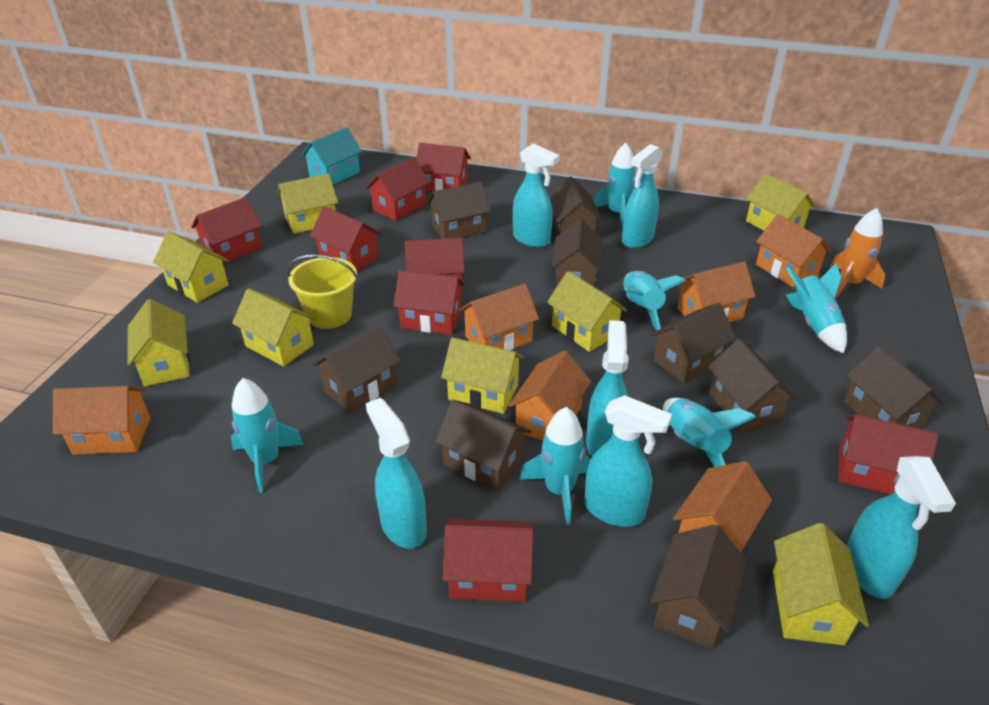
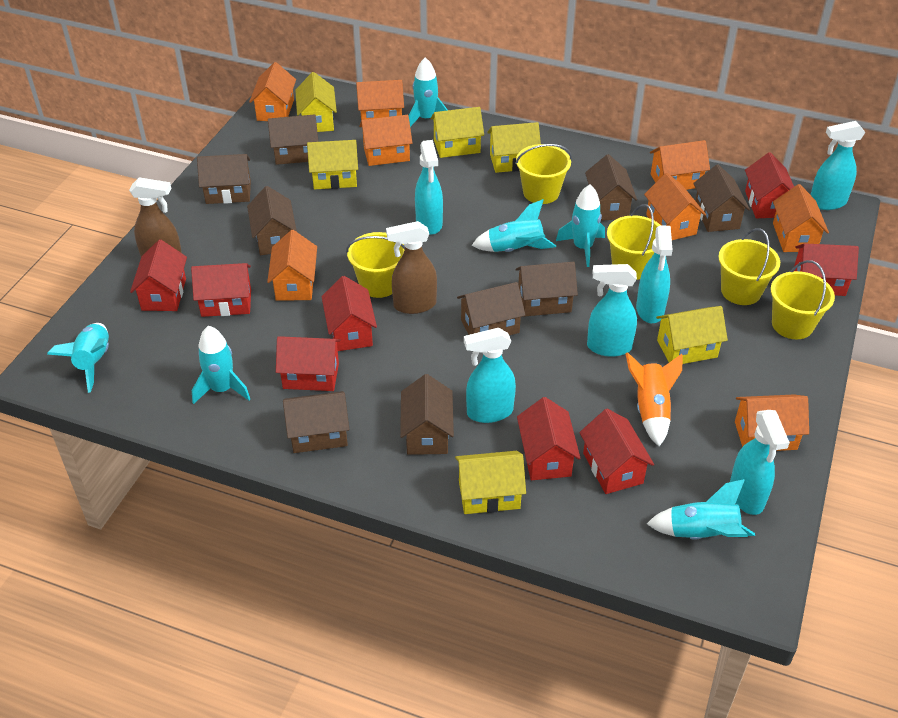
brown spray bottle: 0 -> 2
orange house: 6 -> 8
turquoise house: 1 -> 0
yellow bucket: 1 -> 5
yellow house: 8 -> 6

